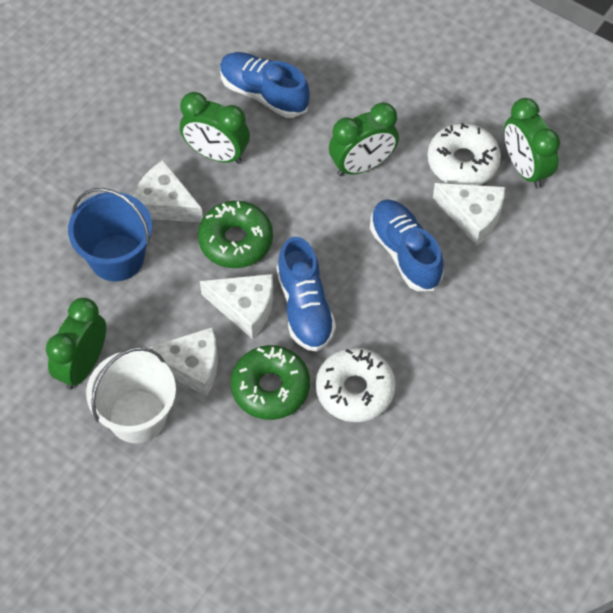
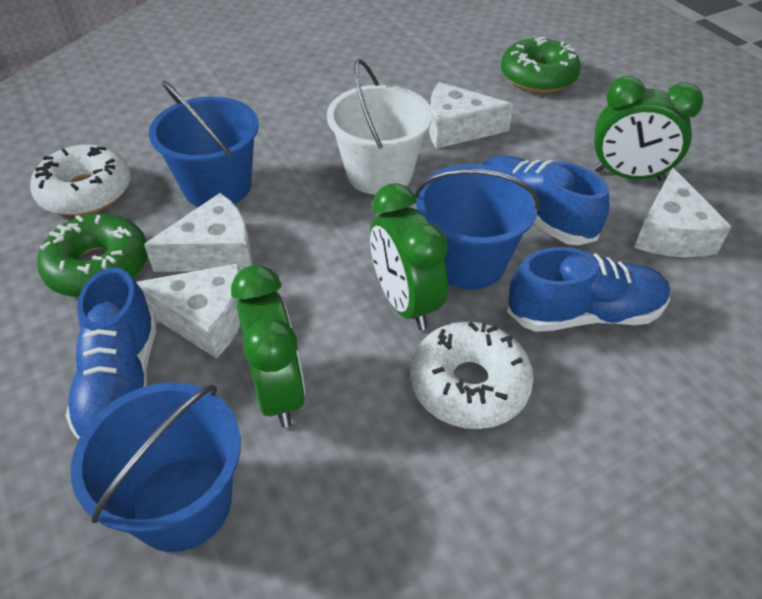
blue bucket: 1 -> 3
green clock: 4 -> 3

